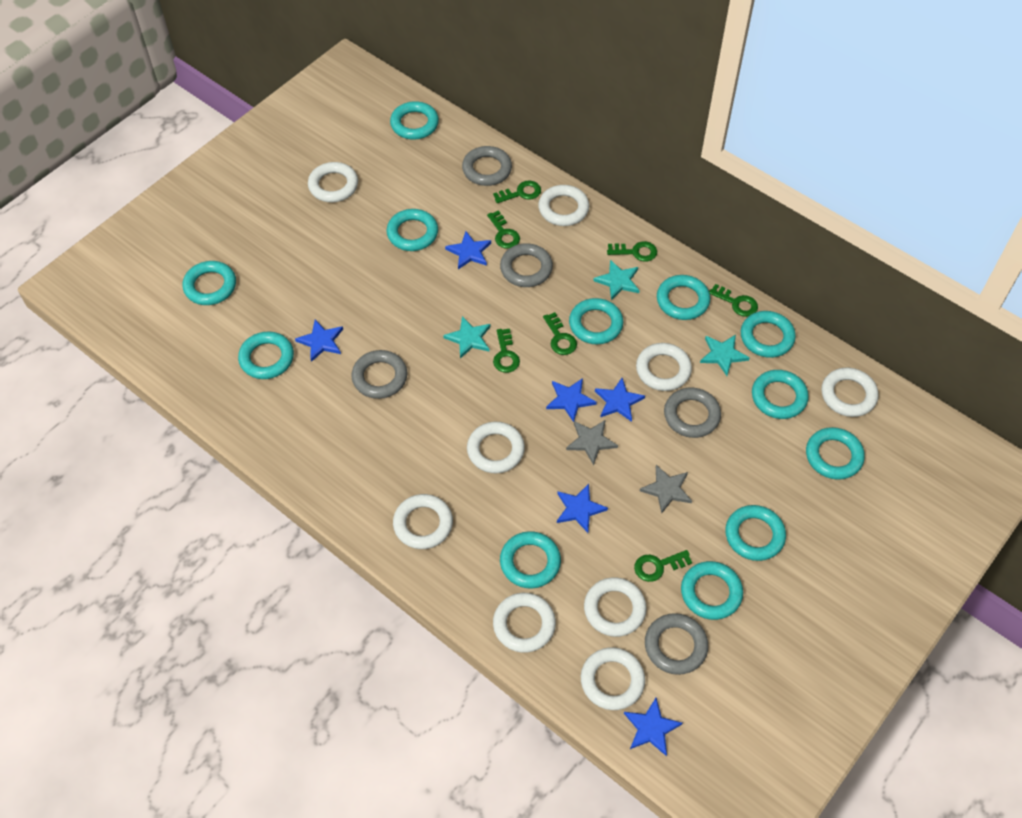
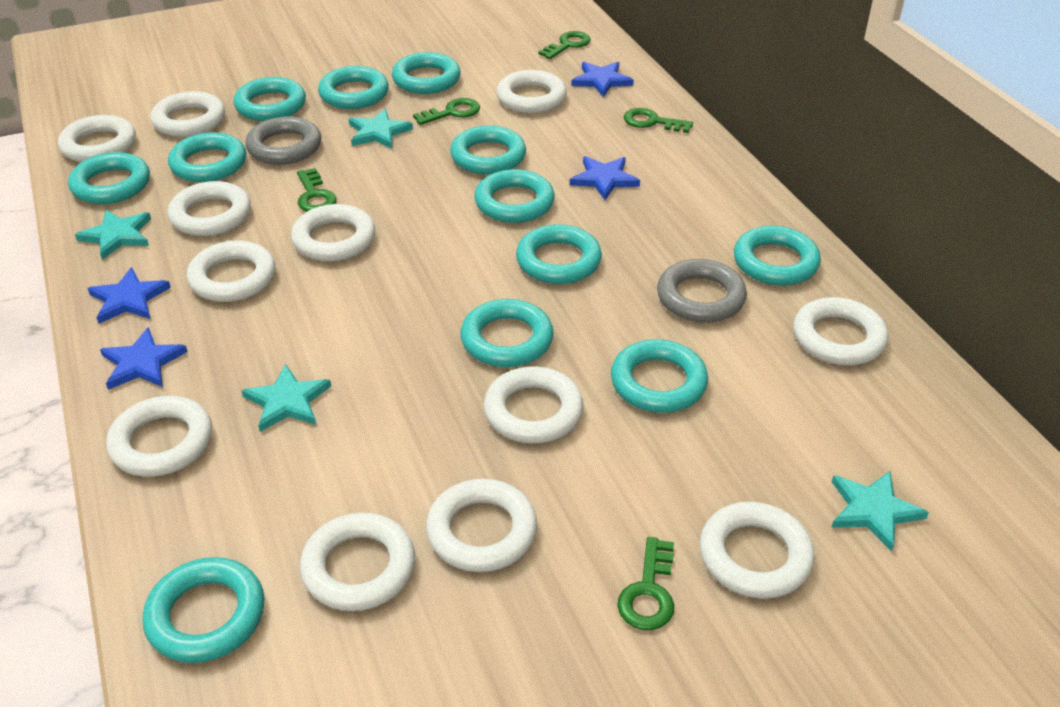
blue star: 6 -> 4
green key: 7 -> 5
grey ring: 5 -> 2
grey star: 2 -> 0
turquoise star: 3 -> 4
white ring: 9 -> 12

